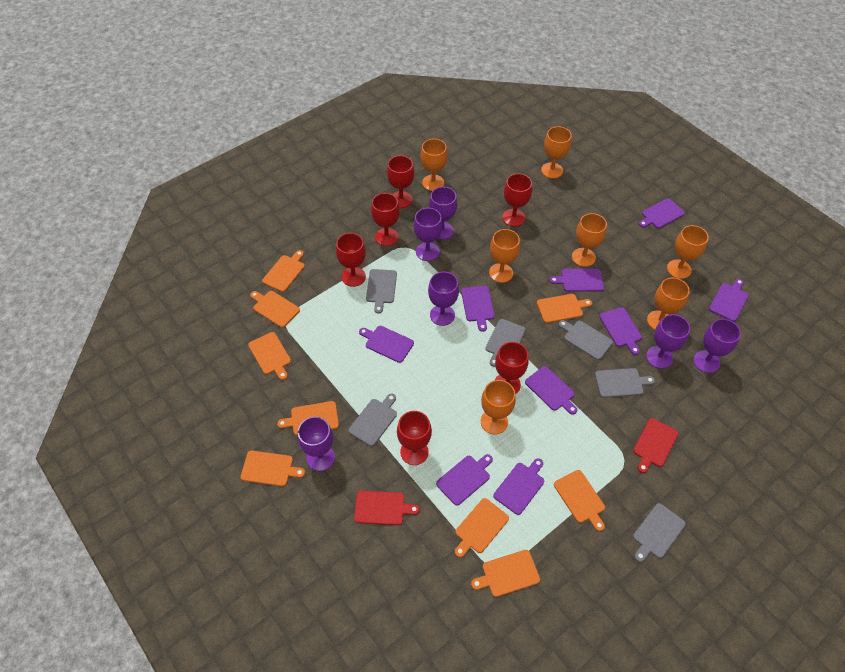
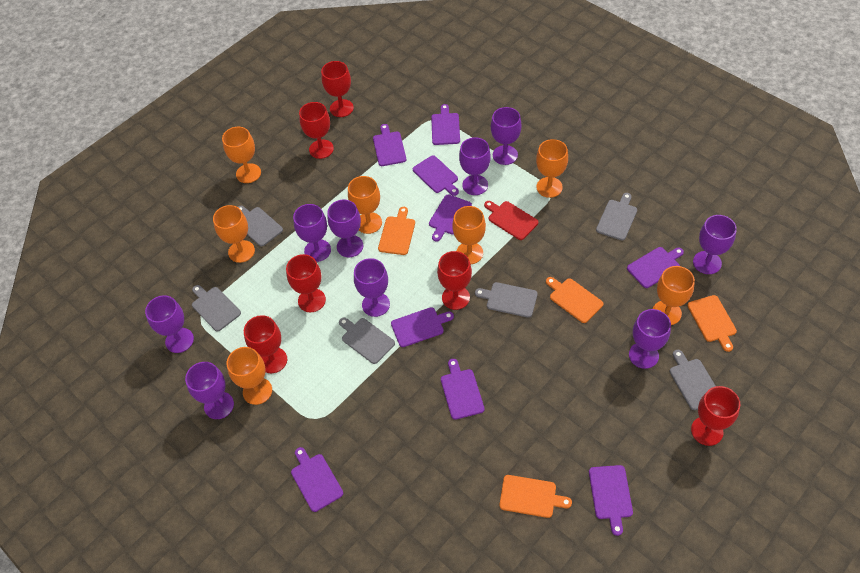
orange cutting board: 9 -> 4
purple goblet: 6 -> 9
red cutting board: 2 -> 1

